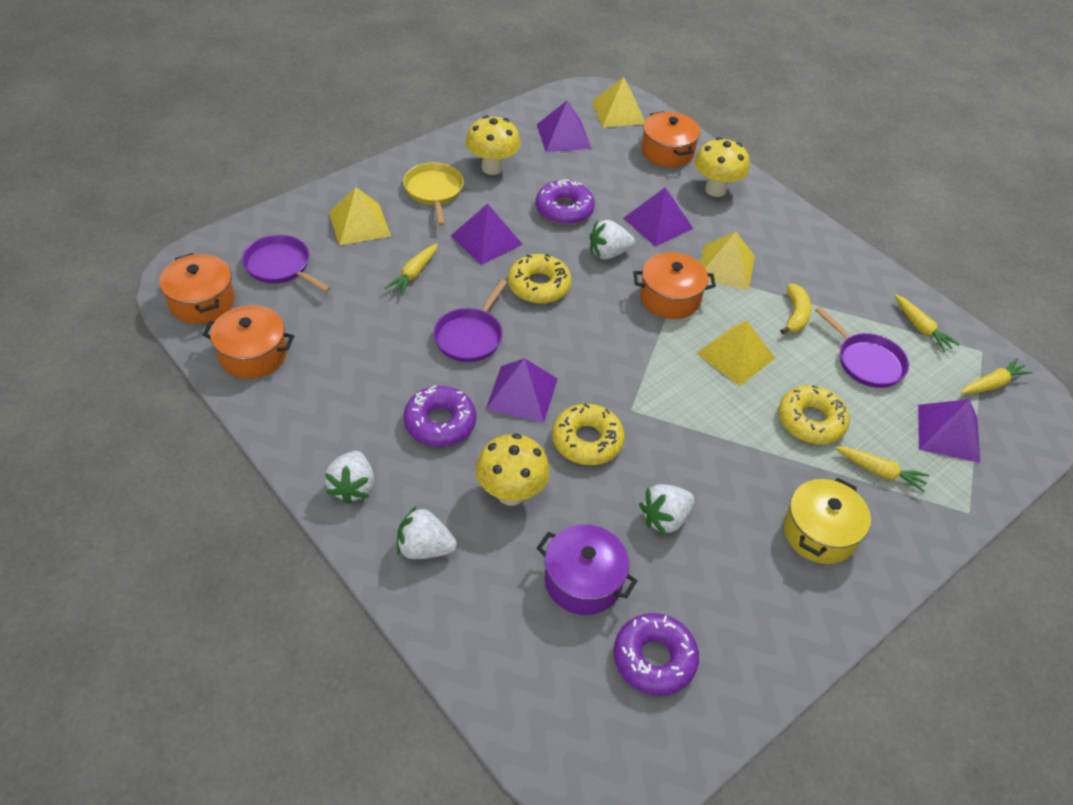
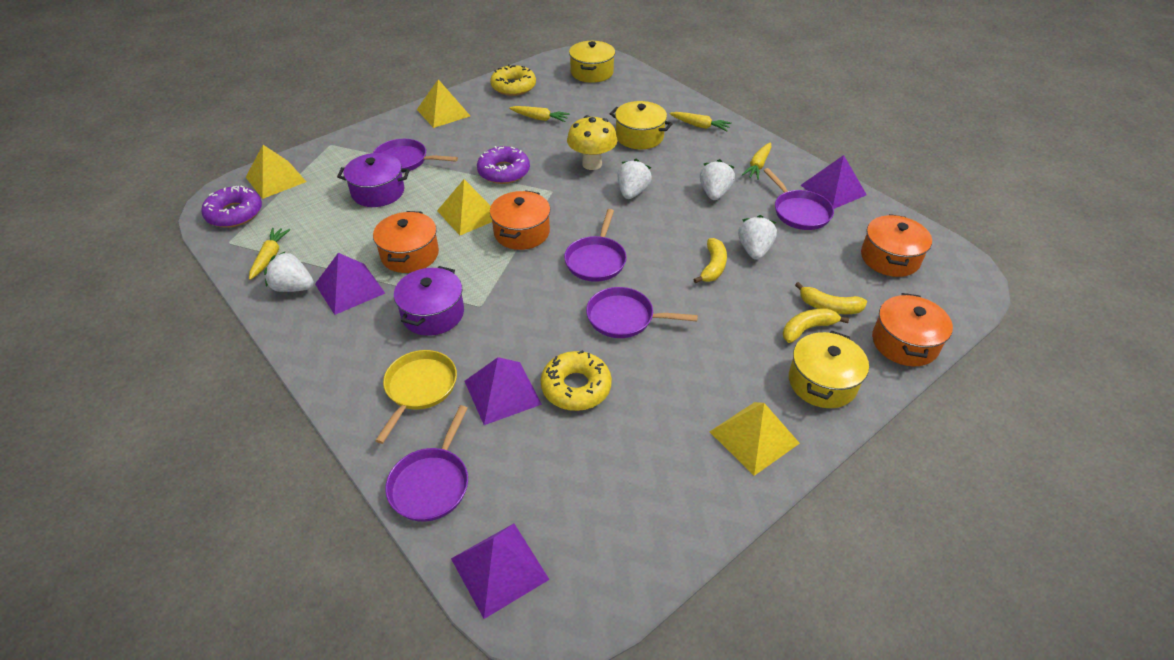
purple donut: 3 -> 2
purple pan: 3 -> 5
purple pot: 1 -> 2
purple pyramid: 5 -> 4
yellow banana: 1 -> 3
yellow donut: 3 -> 2
yellow mushroom: 3 -> 1
yellow pot: 1 -> 3

